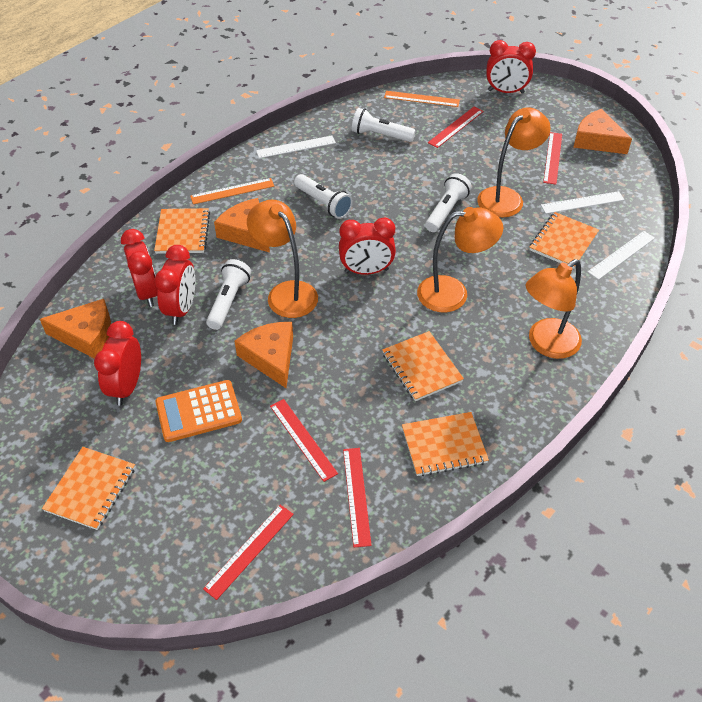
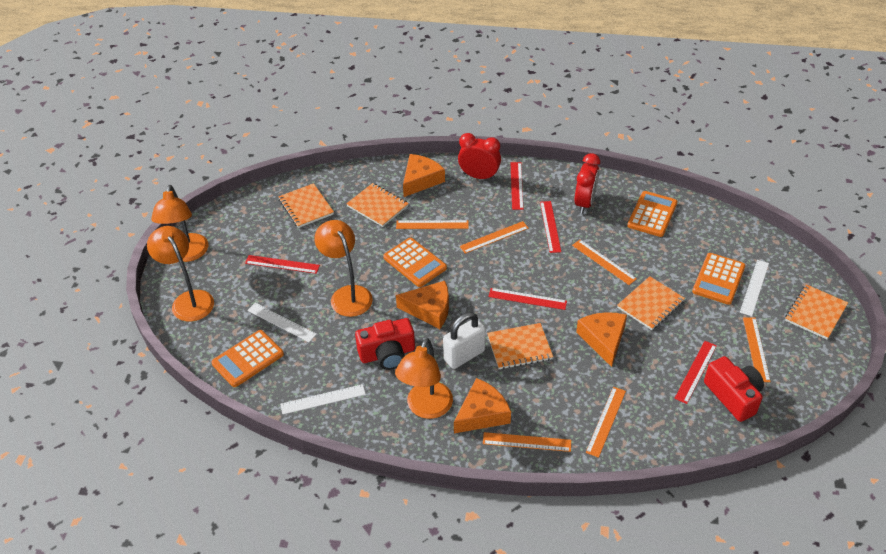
orange calculator: 1 -> 4
orange ruler: 2 -> 6
red camera: 0 -> 2
red clock: 5 -> 2
white flashlight: 4 -> 0
white padlock: 0 -> 1

